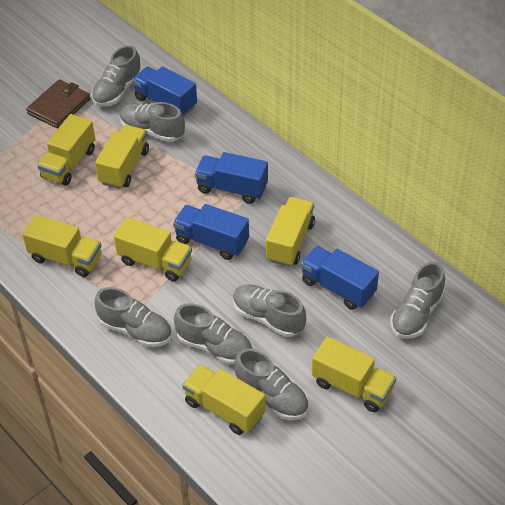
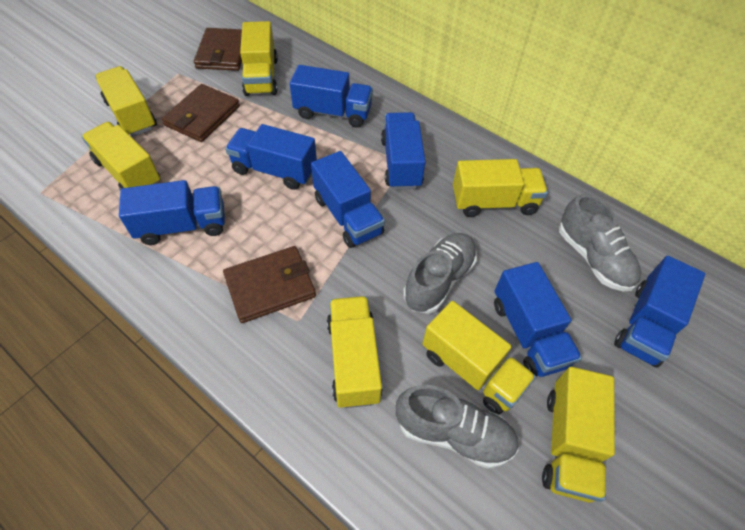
blue truck: 4 -> 7
brown wallet: 1 -> 3
grey shoe: 7 -> 3

